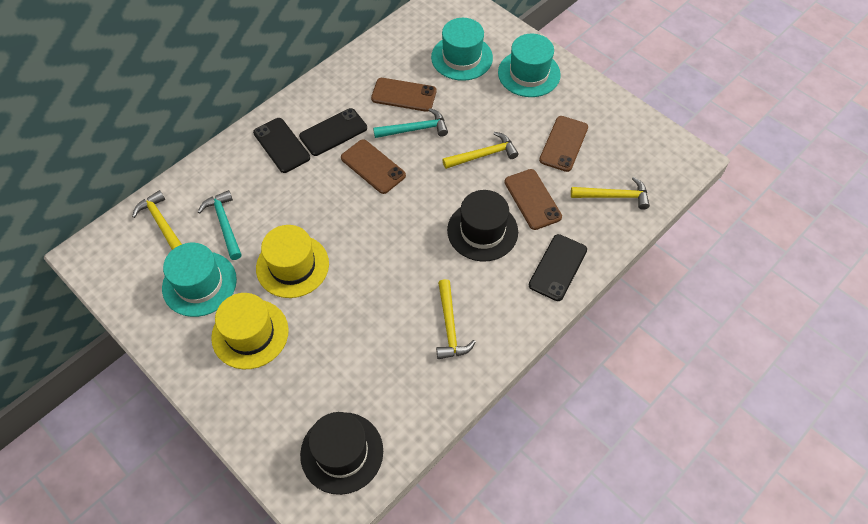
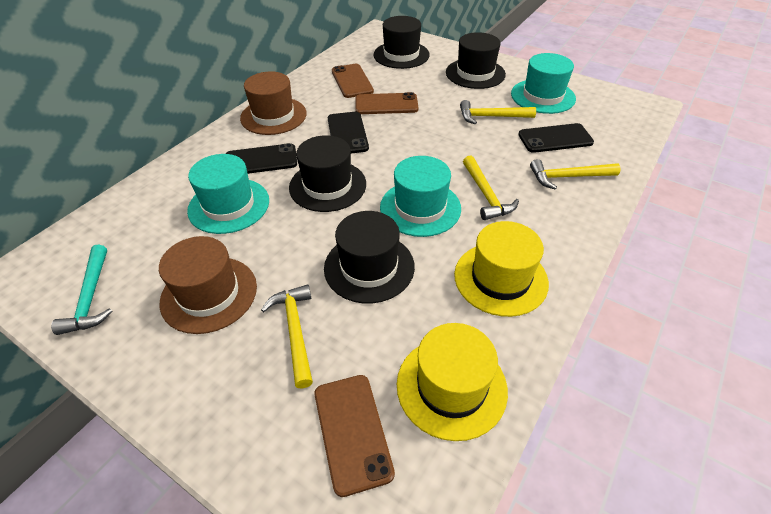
black hat: 2 -> 4
brown hat: 0 -> 2
brown phone: 4 -> 3
turquoise hammer: 2 -> 1

